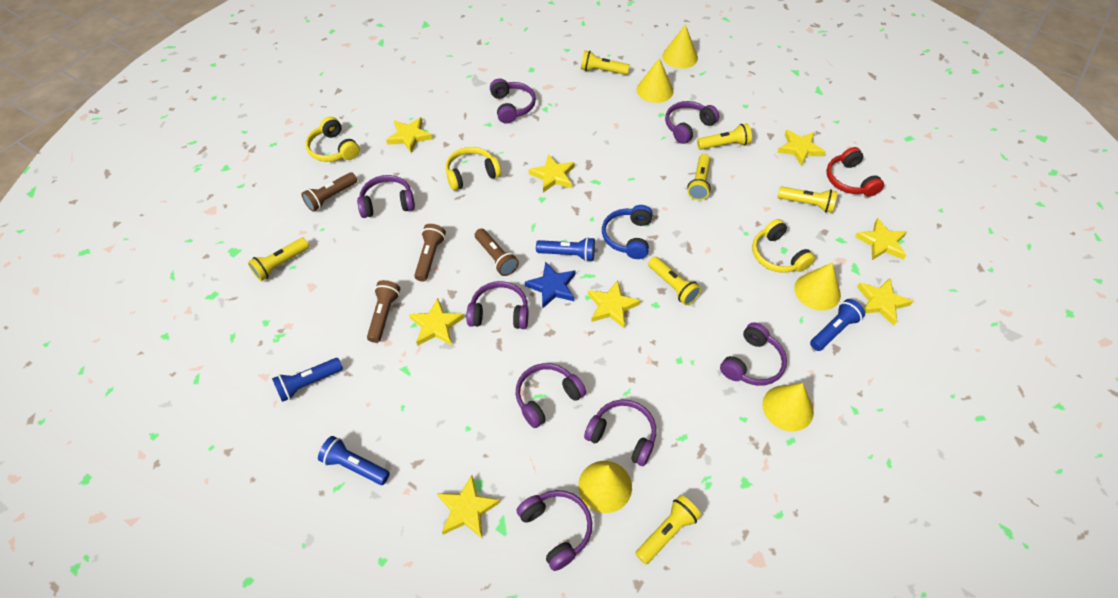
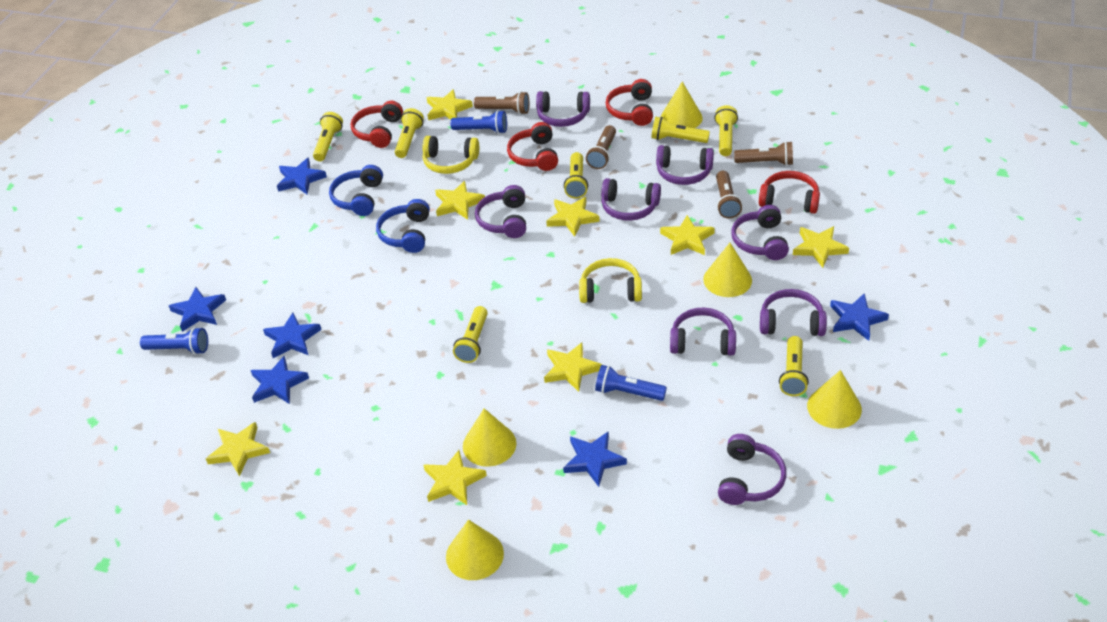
blue flashlight: 4 -> 3
blue headphones: 1 -> 2
blue star: 1 -> 6
red headphones: 1 -> 4
yellow headphones: 3 -> 2

